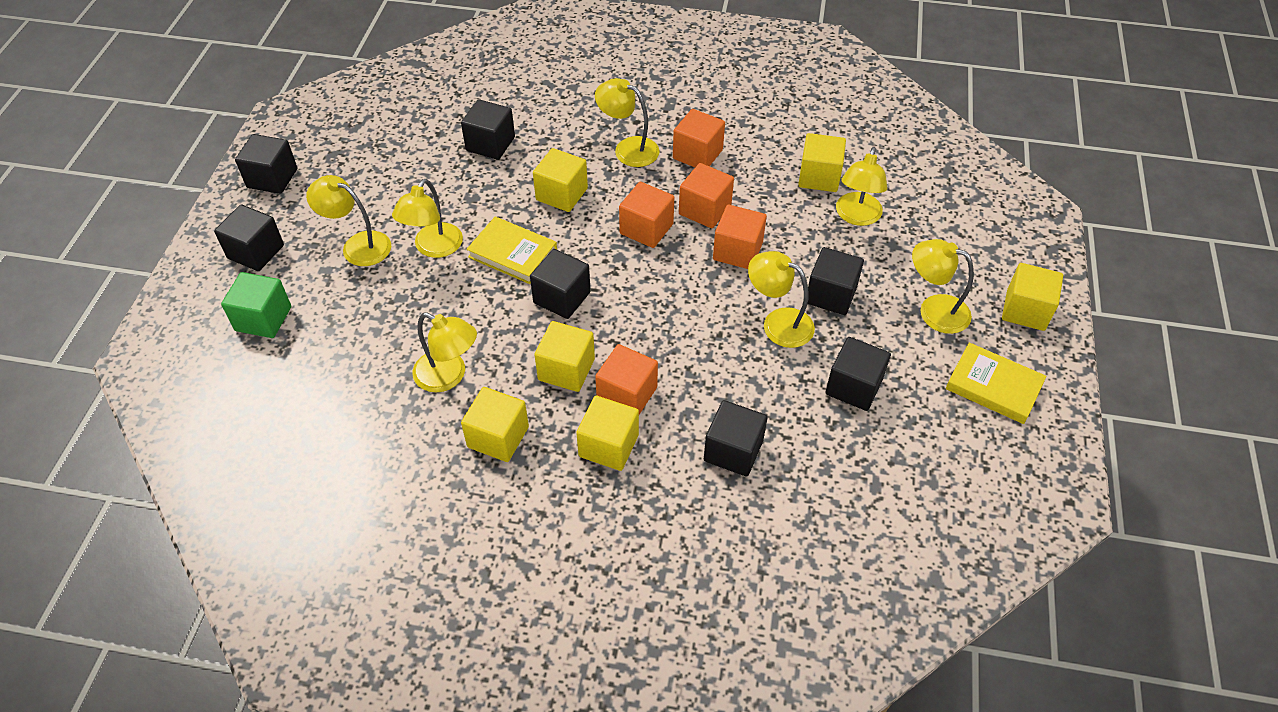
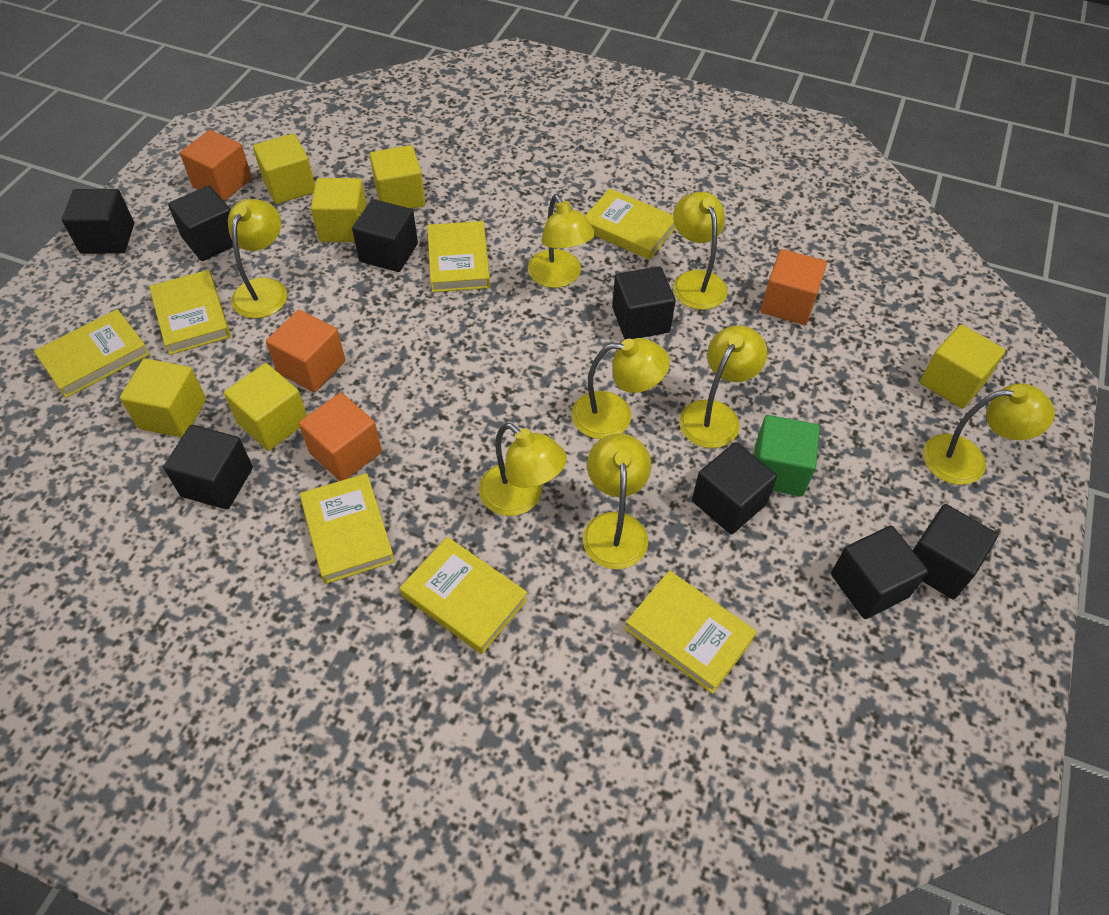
black cube: 7 -> 8
orange cube: 5 -> 4
yellow book: 2 -> 7
yellow lamp: 7 -> 8

